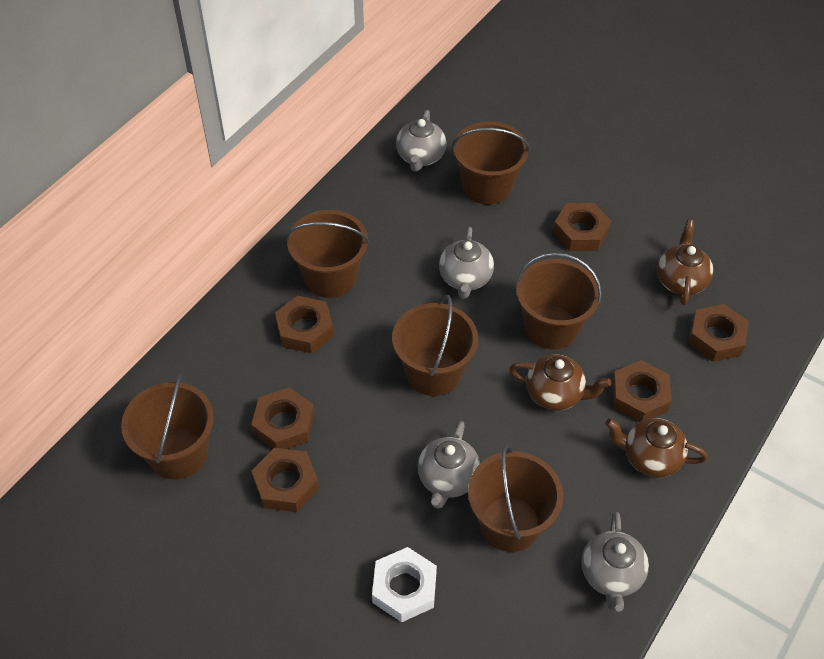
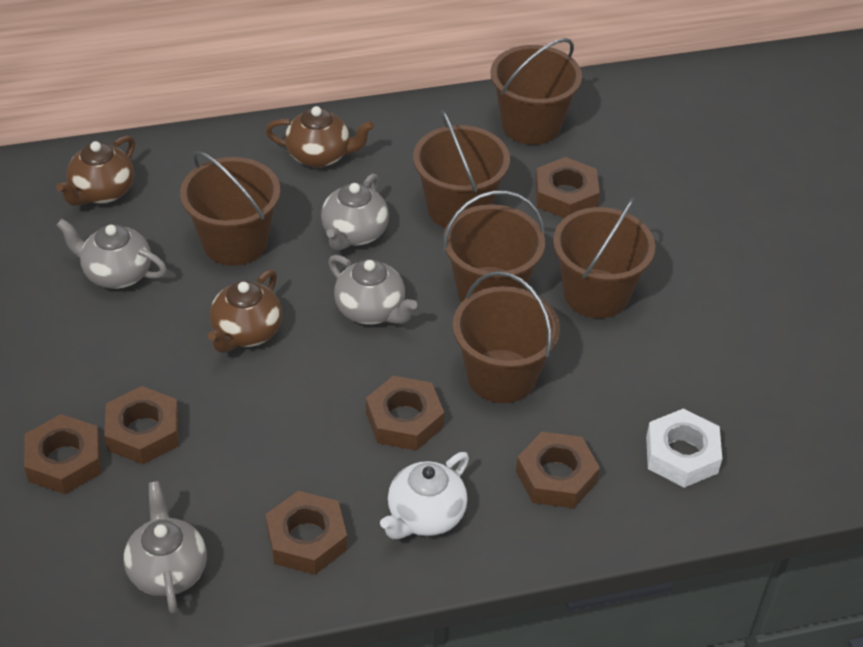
white teapot: 0 -> 1

